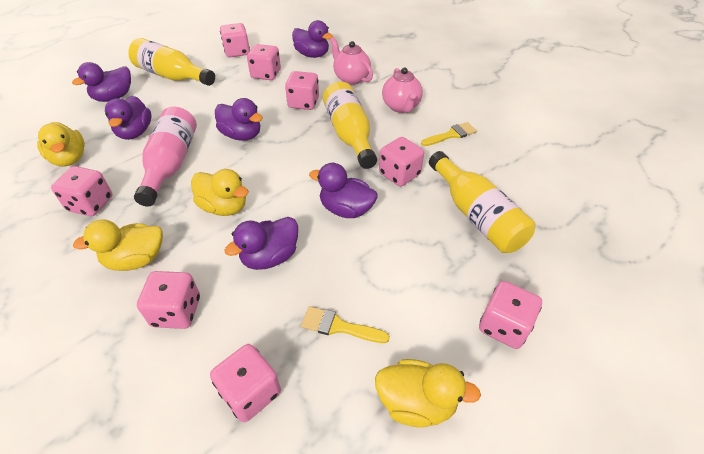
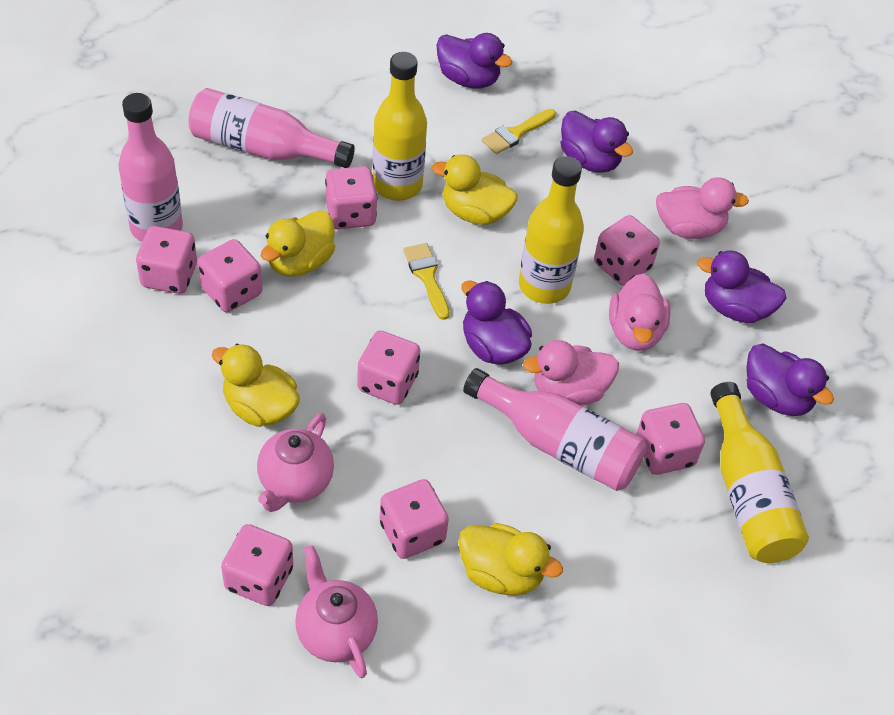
pink bottle: 1 -> 3
pink duck: 0 -> 3
purple duck: 6 -> 5

